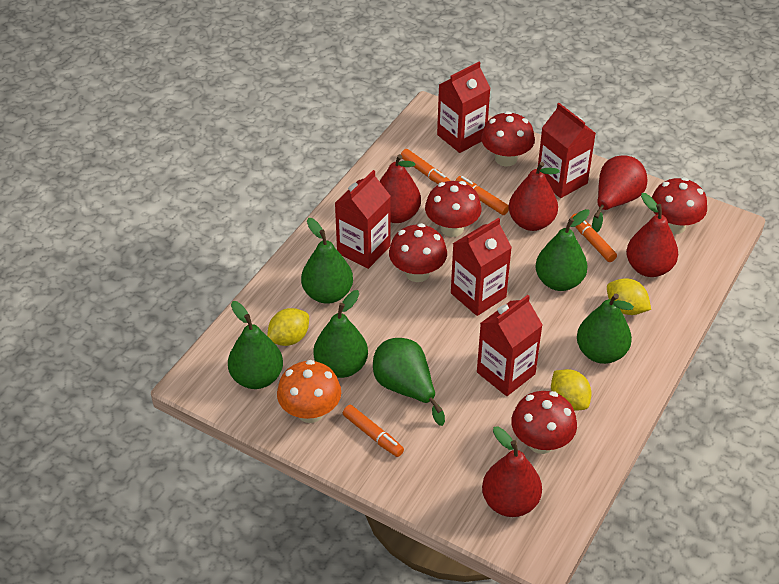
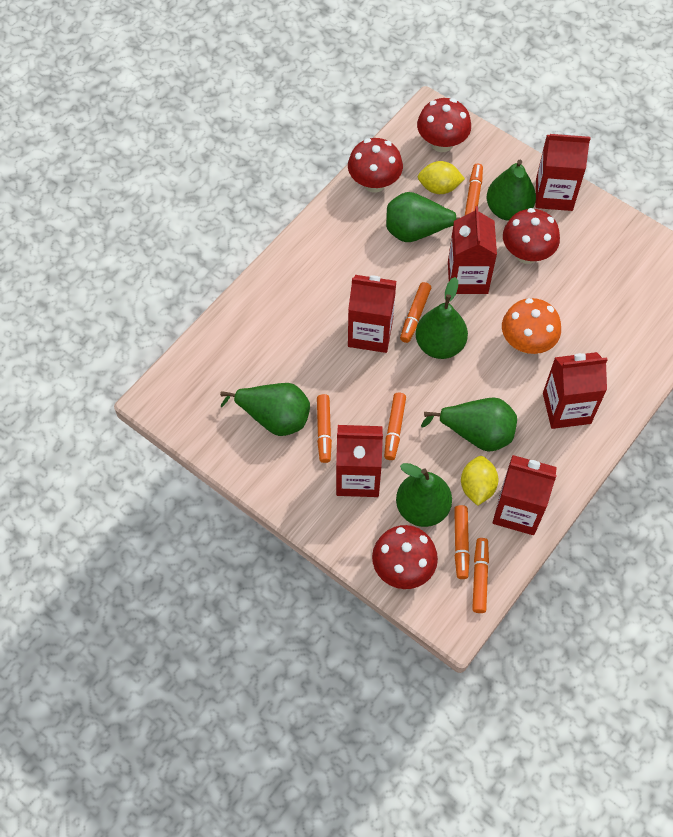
orange marker: 4 -> 6
red carton: 5 -> 6
red mushroom: 5 -> 4
red pear: 5 -> 0
yellow lemon: 3 -> 2

